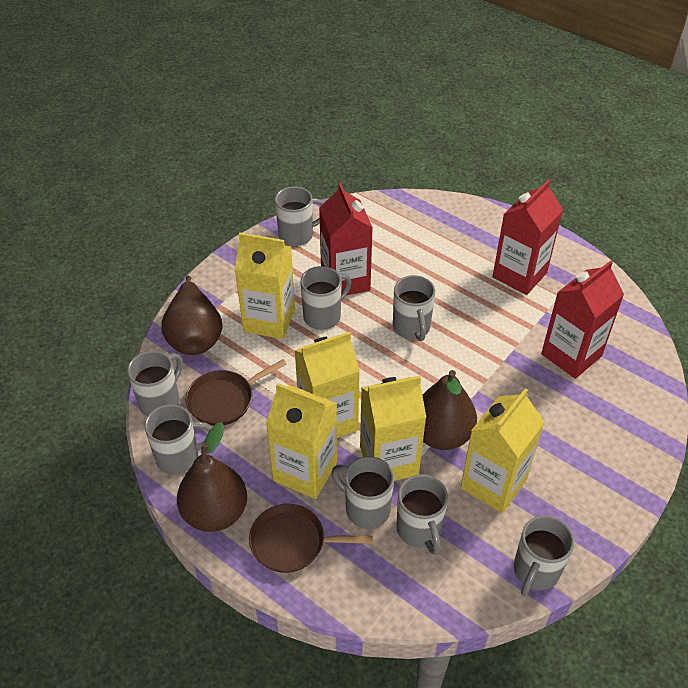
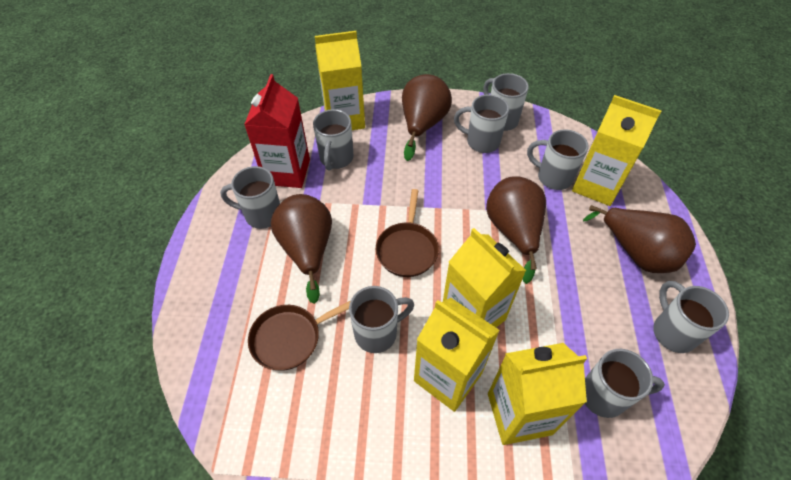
brown pear: 3 -> 4
red carton: 3 -> 1

